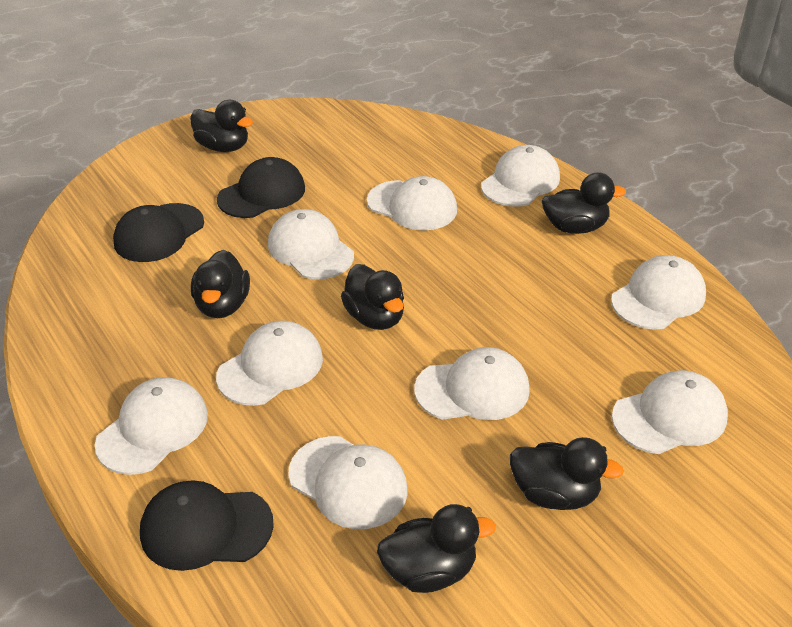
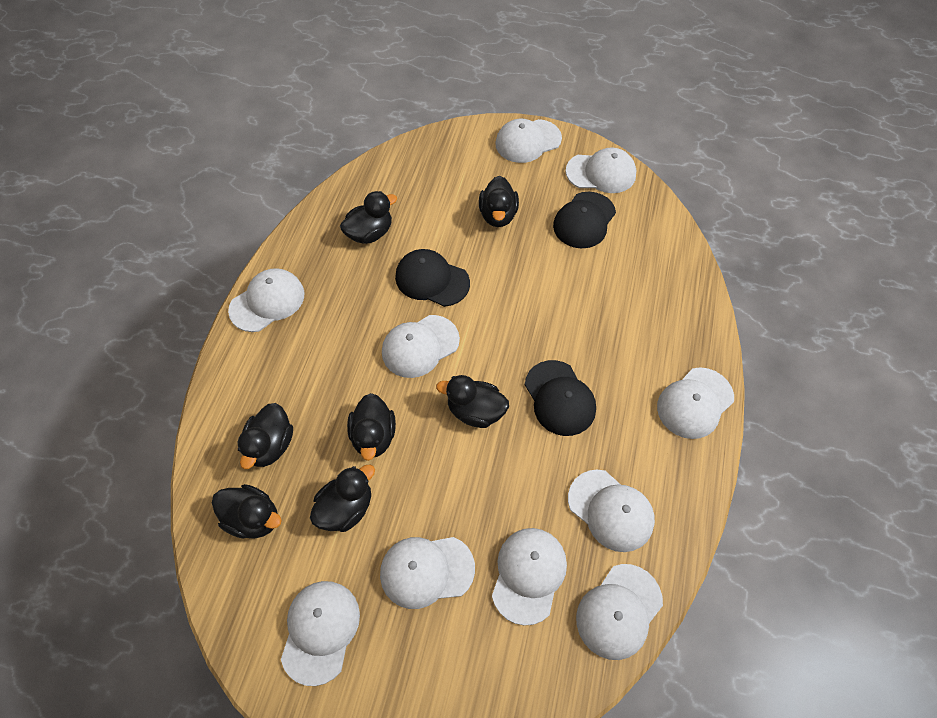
black duck: 6 -> 7
white cap: 9 -> 10

